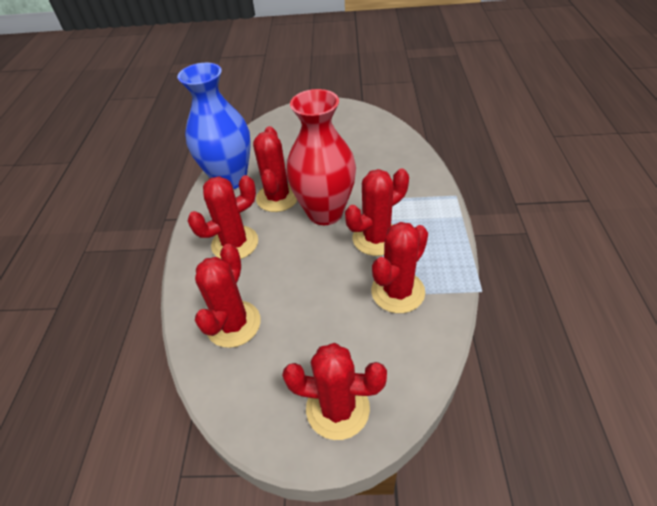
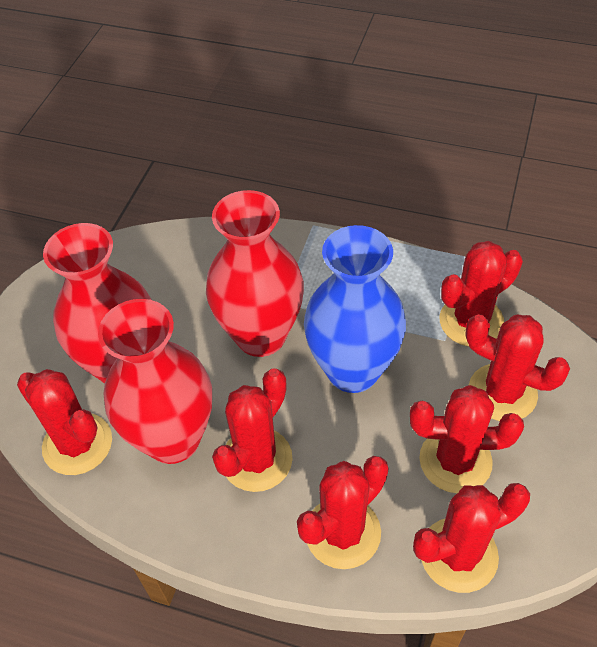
red cactus: 6 -> 7
red vase: 1 -> 3

